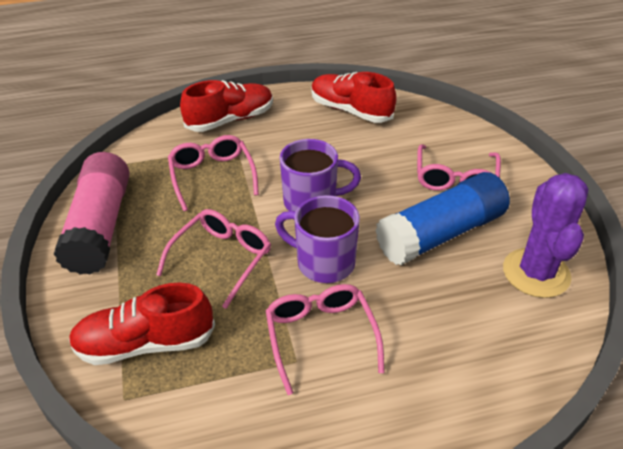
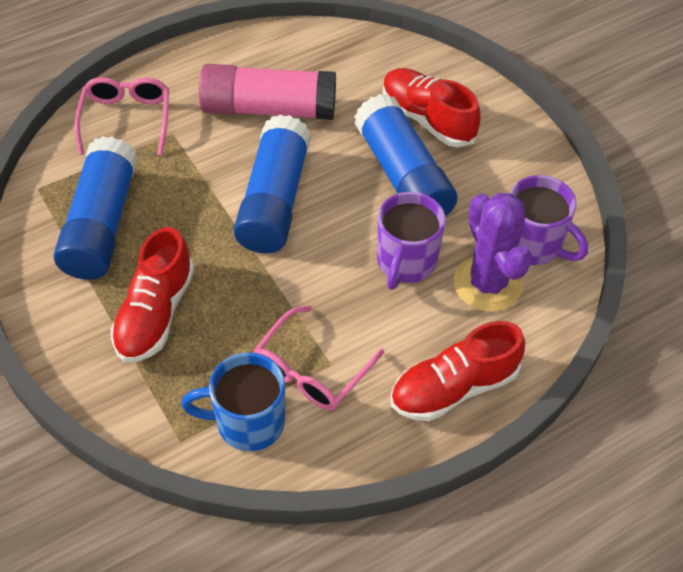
blue glue stick: 1 -> 3
blue mug: 0 -> 1
pink glasses: 4 -> 2

